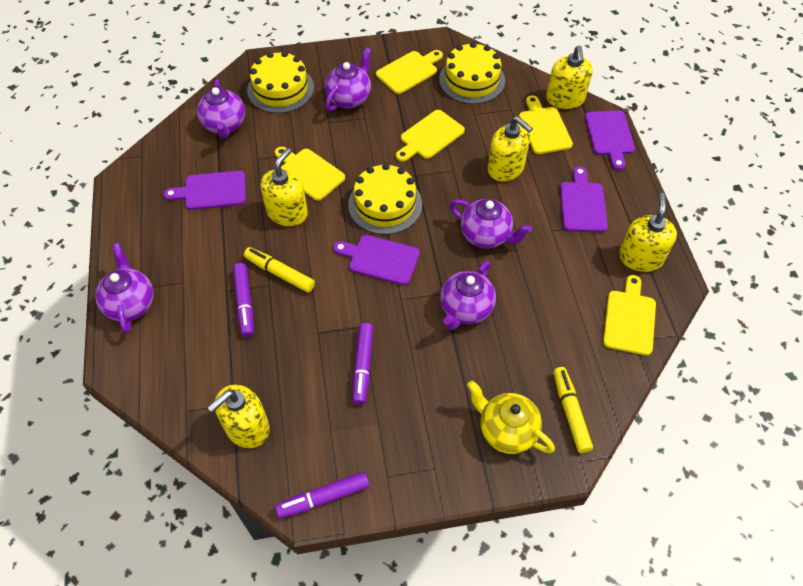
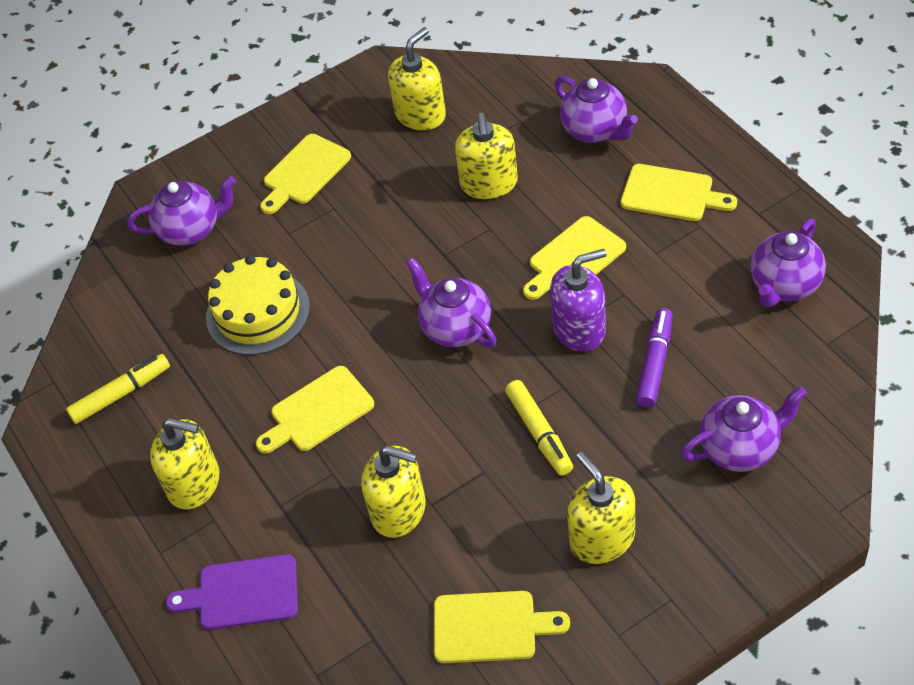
purple cutting board: 4 -> 1
purple marker: 3 -> 1
purple soap dispenser: 0 -> 1
yellow cake: 3 -> 1
yellow teapot: 1 -> 0

